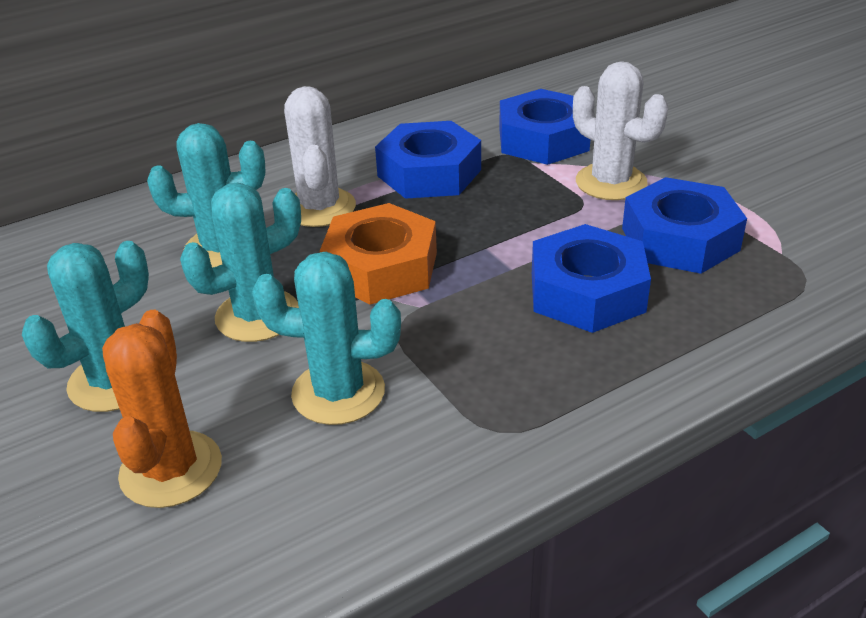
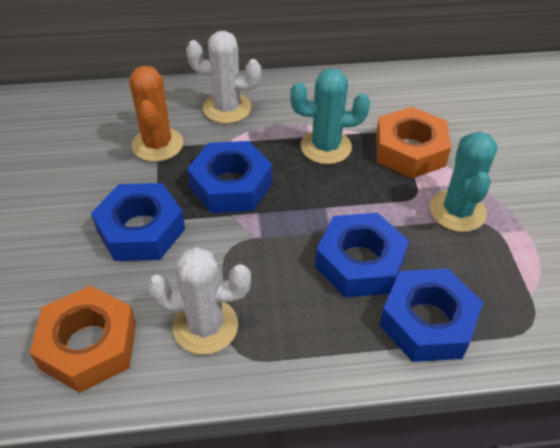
orange nut: 1 -> 2
turquoise cactus: 4 -> 2

